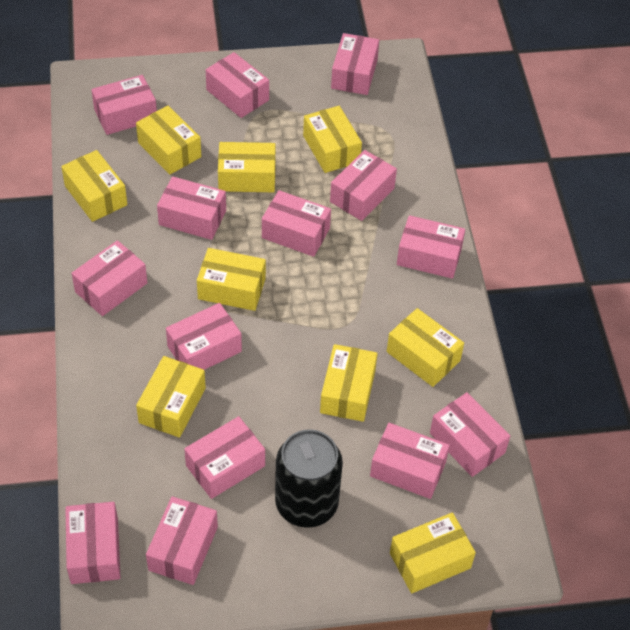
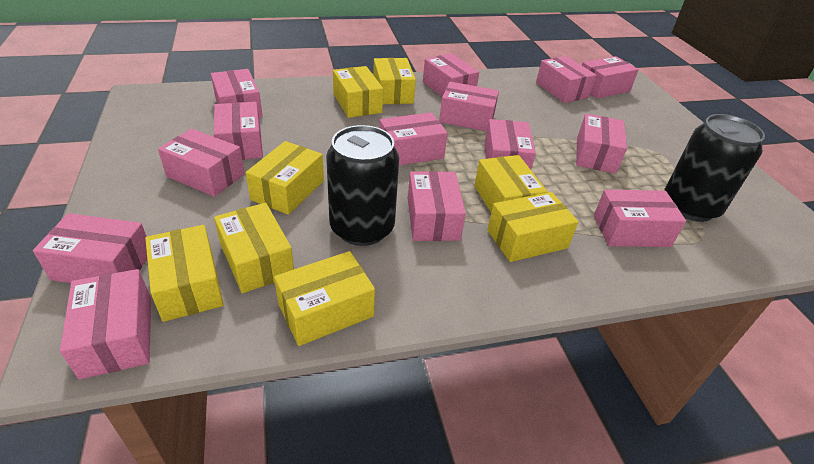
black can: 1 -> 2
yellow box: 9 -> 8

